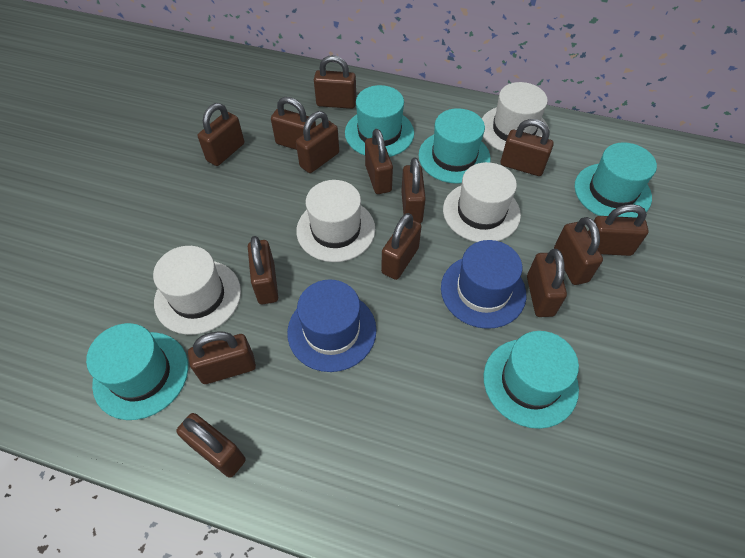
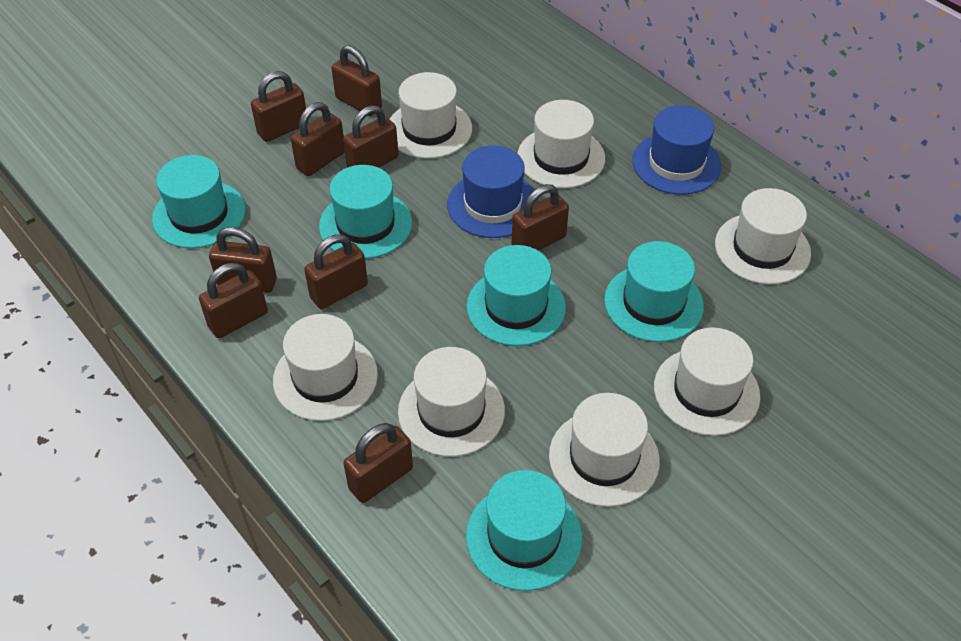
brown padlock: 14 -> 9
white hat: 4 -> 7

